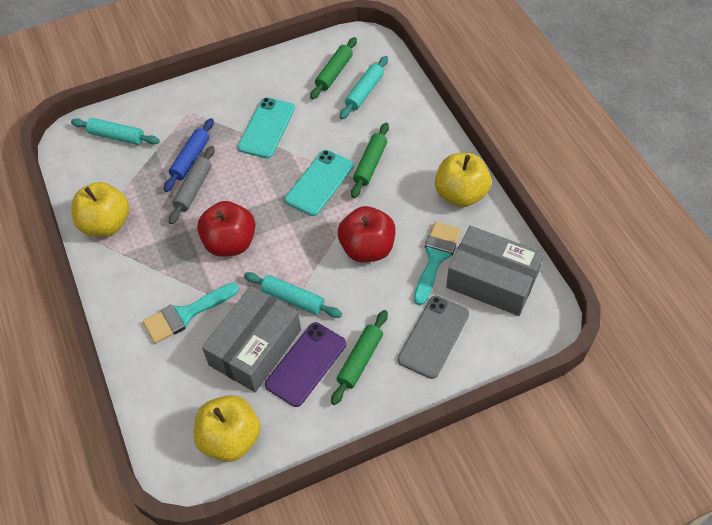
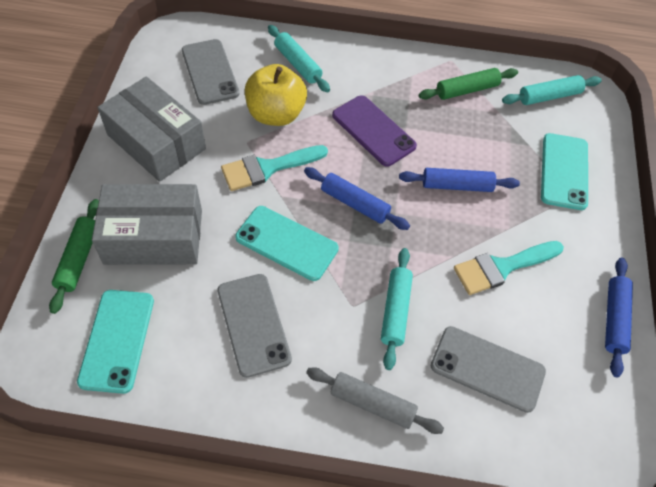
blue rolling pin: 1 -> 3
green rolling pin: 3 -> 2
grey phone: 1 -> 3
red apple: 2 -> 0
turquoise phone: 2 -> 3
yellow apple: 3 -> 1

